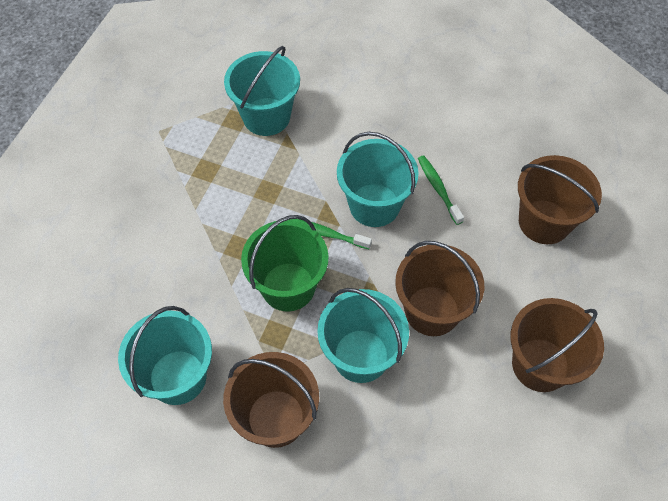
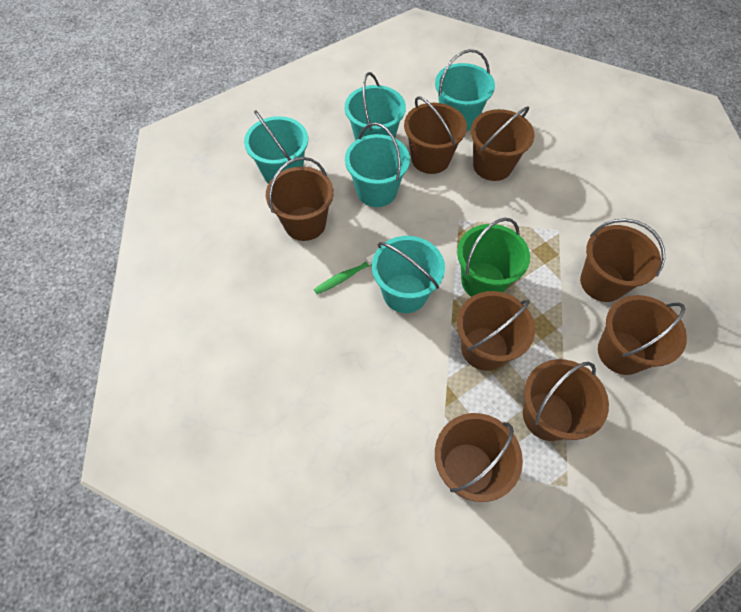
brown bucket: 4 -> 8
green toothbrush: 2 -> 1
turquoise bucket: 4 -> 5

